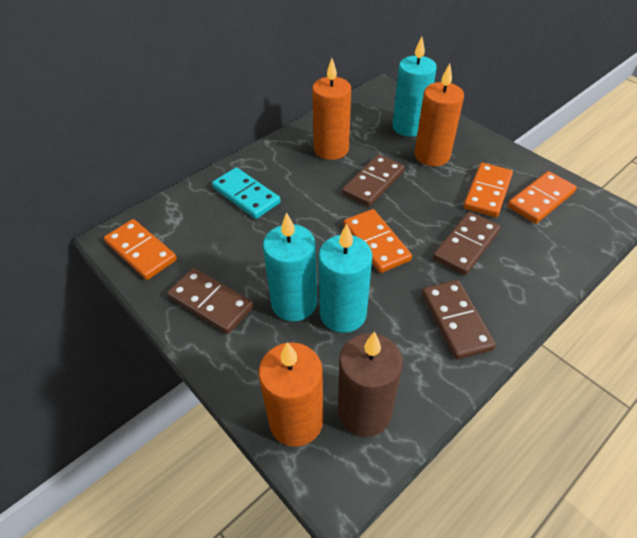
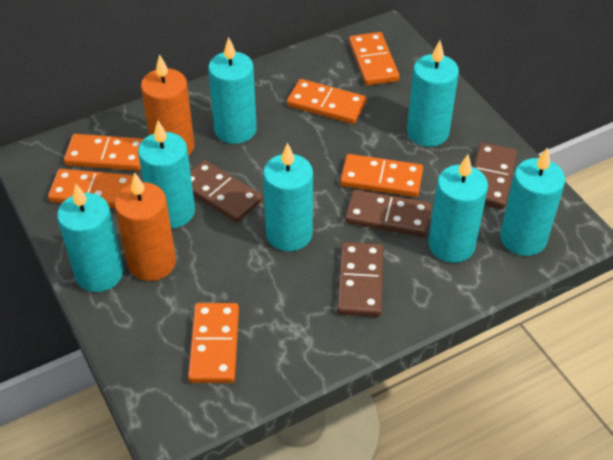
brown candle: 1 -> 0
orange candle: 3 -> 2
orange domino: 4 -> 6
turquoise candle: 3 -> 7
turquoise domino: 1 -> 0

